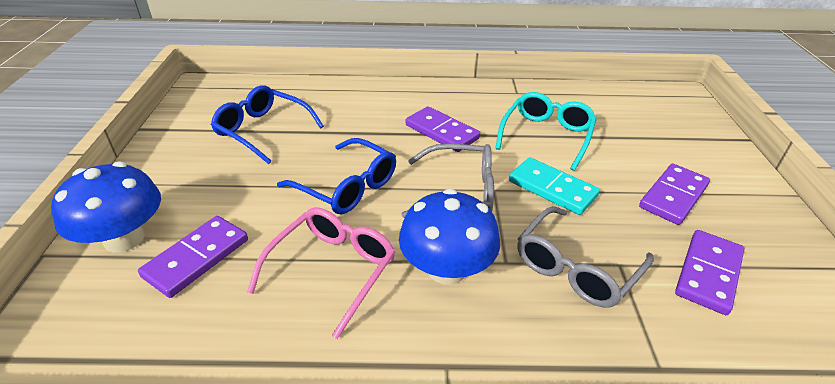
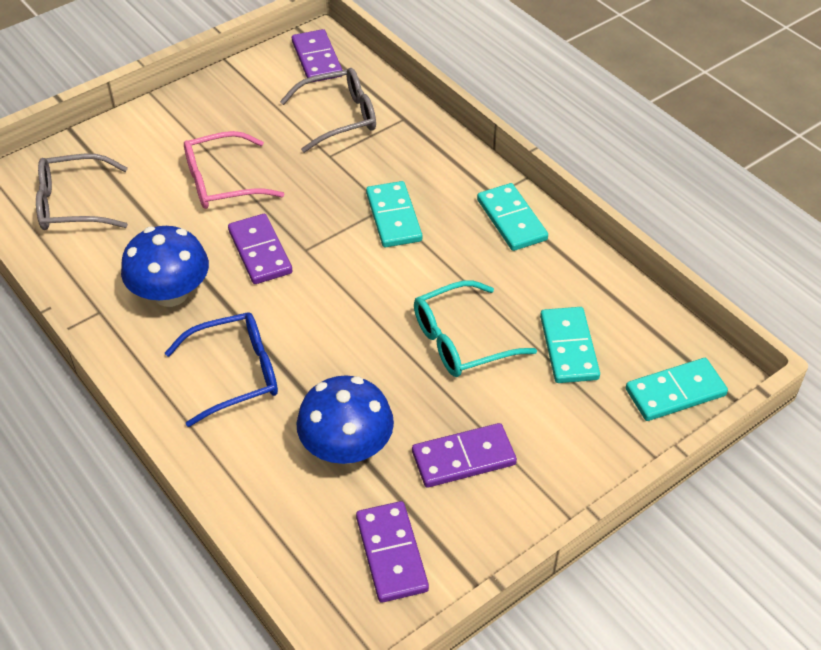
blue glasses: 2 -> 1
turquoise domino: 1 -> 4

